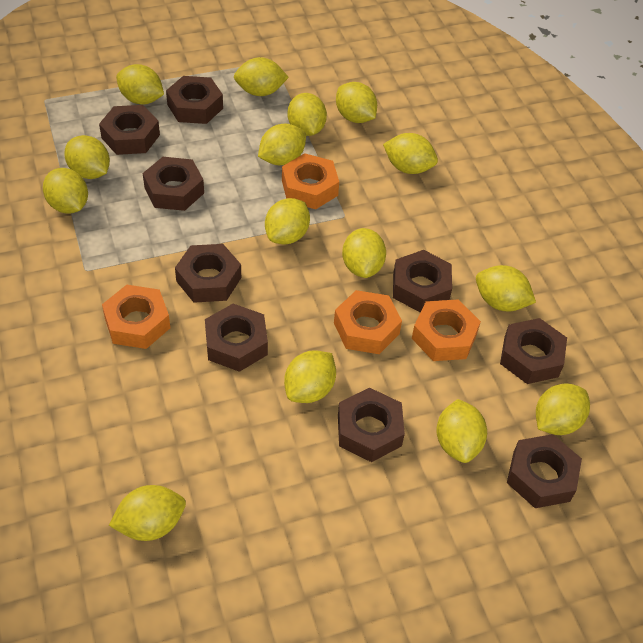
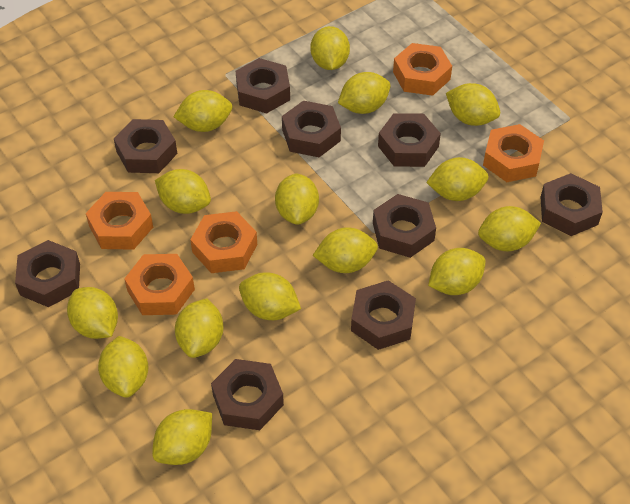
orange nut: 4 -> 5

